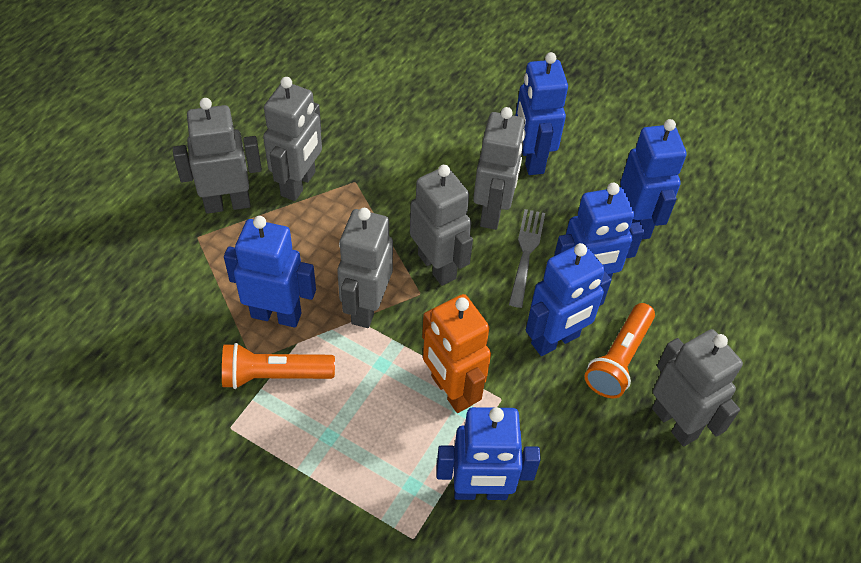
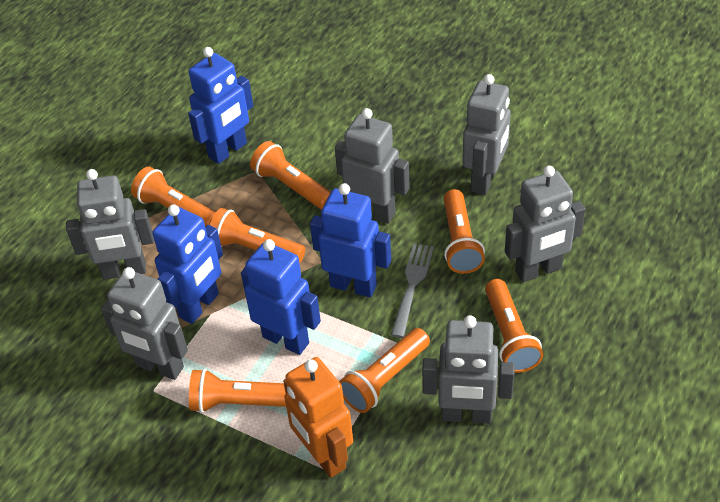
blue robot: 6 -> 4
orange flashlight: 2 -> 7

